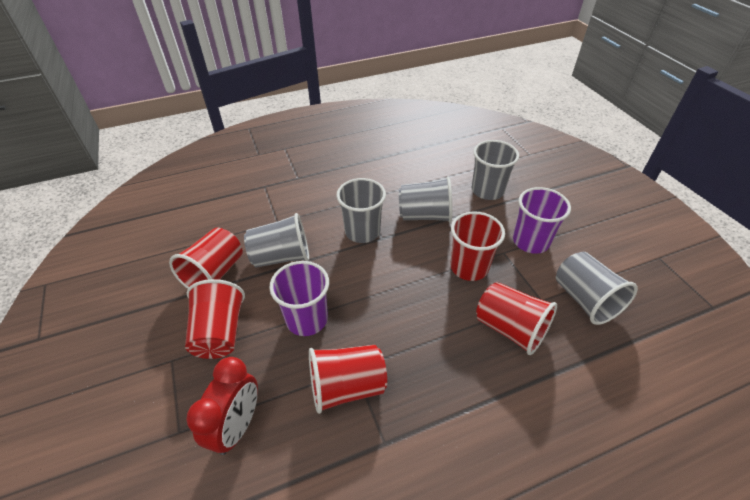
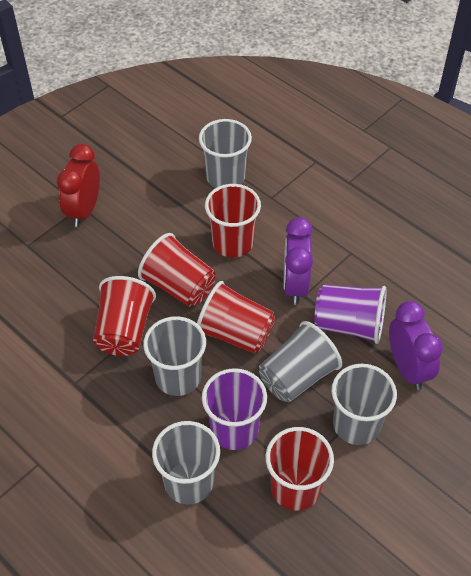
purple clock: 0 -> 2

